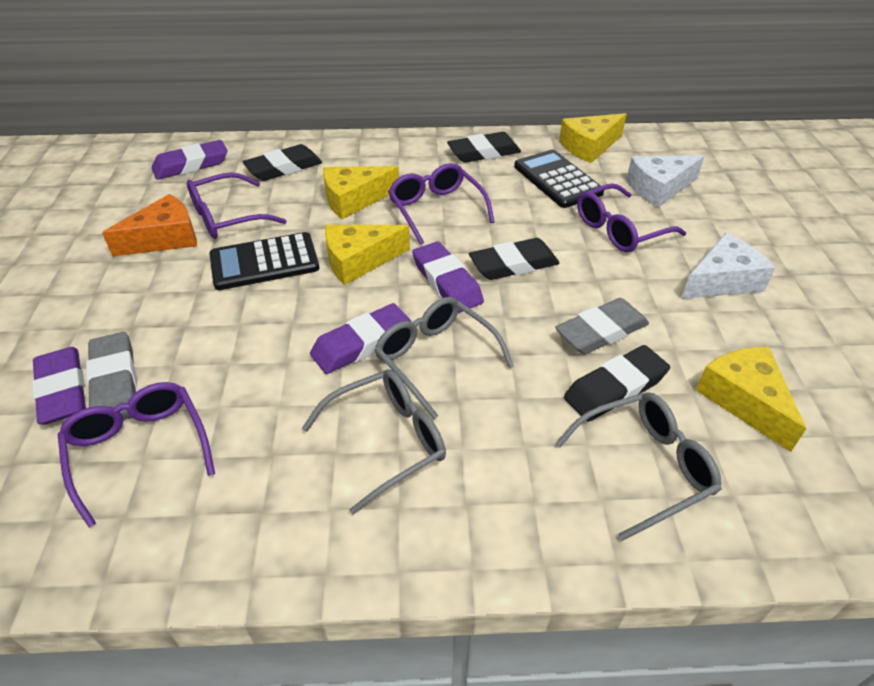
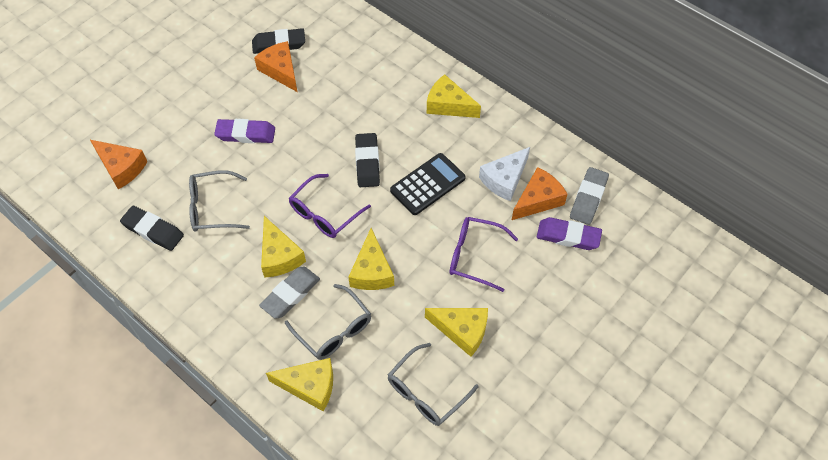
black calculator: 2 -> 1
black eraser: 4 -> 3
orange cheese: 1 -> 3
purple eraser: 4 -> 2
purple glasses: 4 -> 2
white cheese: 2 -> 1
yellow cheese: 4 -> 5

